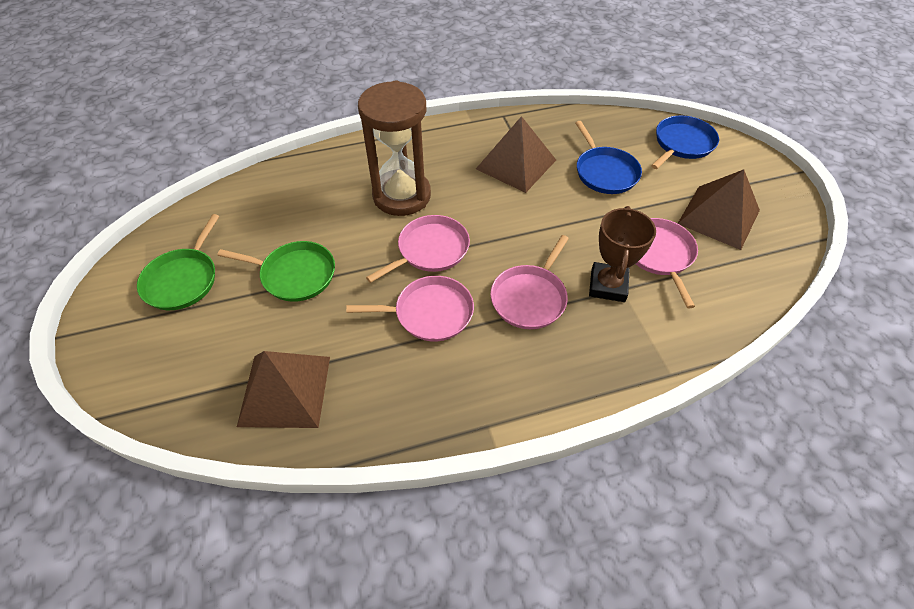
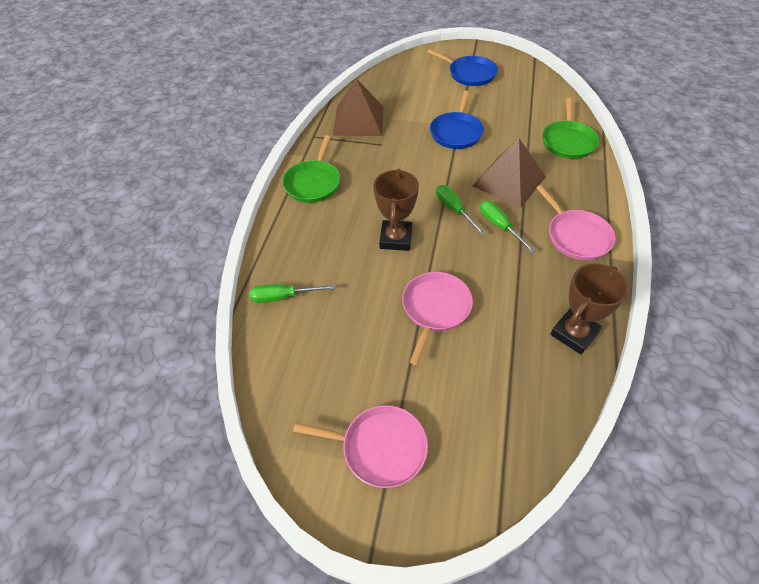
brown hourglass: 1 -> 0
brown pyramid: 3 -> 2
brown trophy: 1 -> 2
green screwdriver: 0 -> 3
pink pan: 4 -> 3

